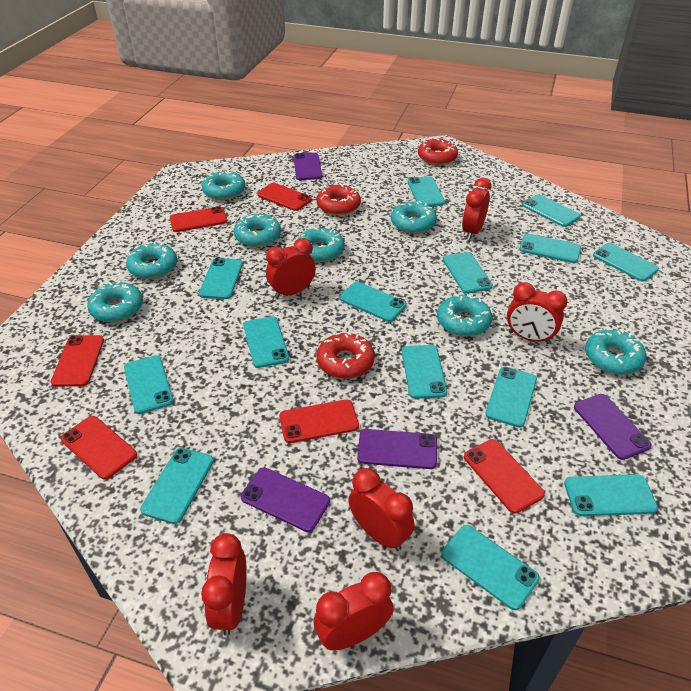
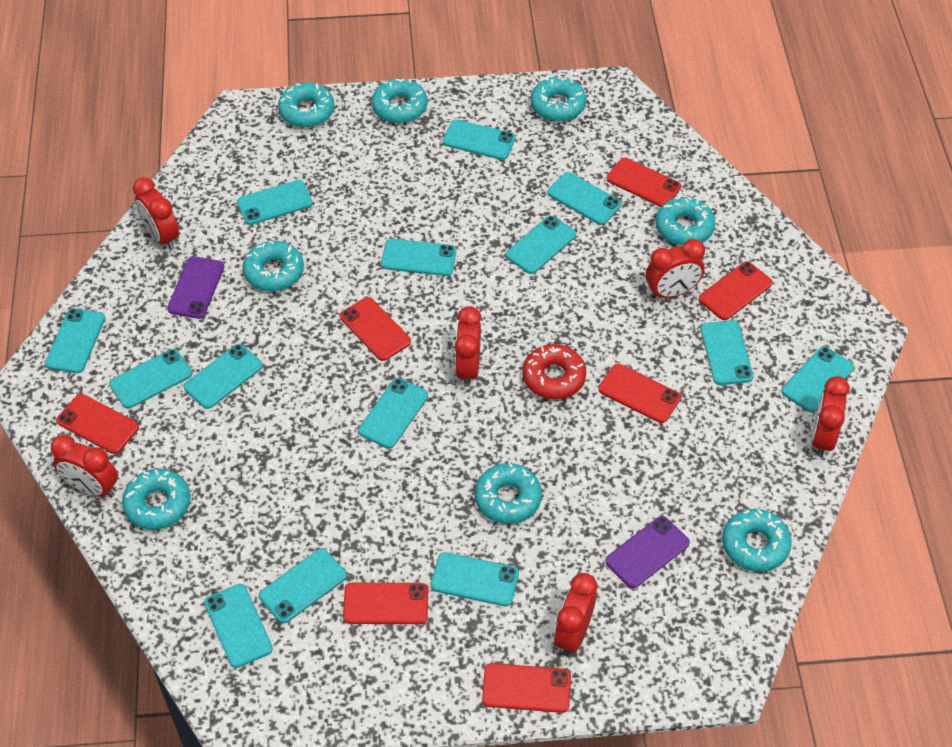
purple phone: 4 -> 2
red donut: 3 -> 1
red phone: 6 -> 7

